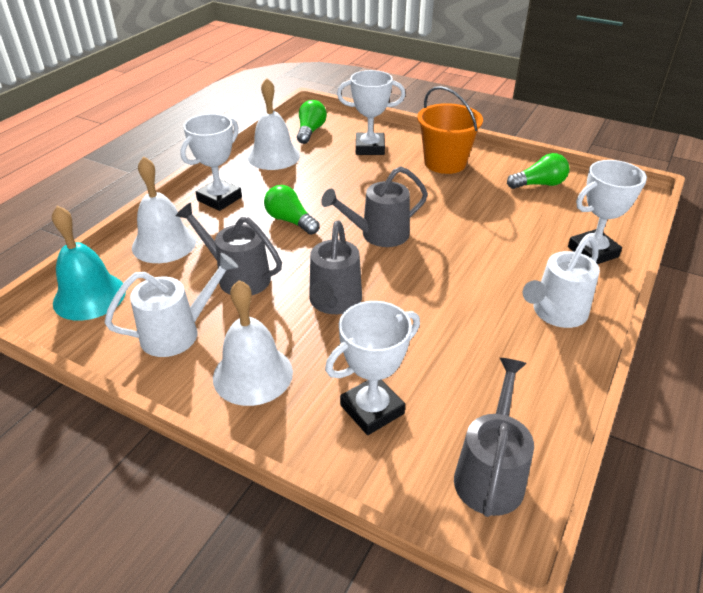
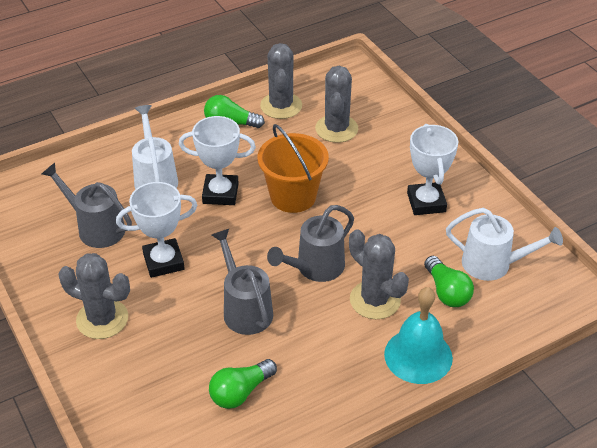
grey cactus: 0 -> 4
grey watering can: 4 -> 3
white bell: 3 -> 0
white trophy: 4 -> 3

